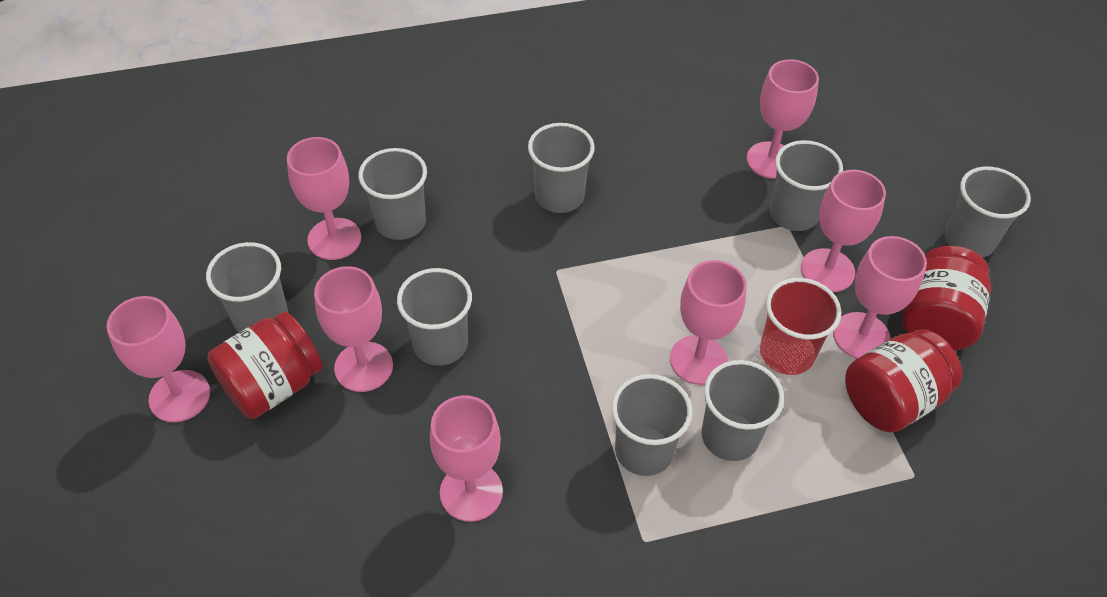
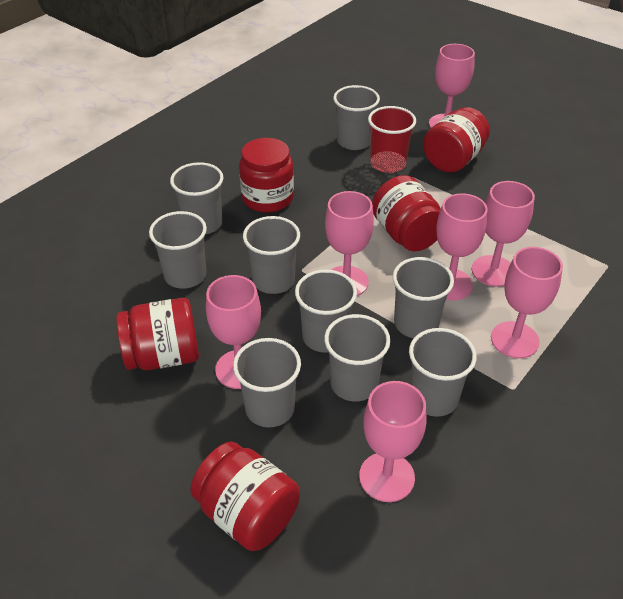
grey cup: 8 -> 9
pink goblet: 8 -> 7
red jar: 3 -> 5

